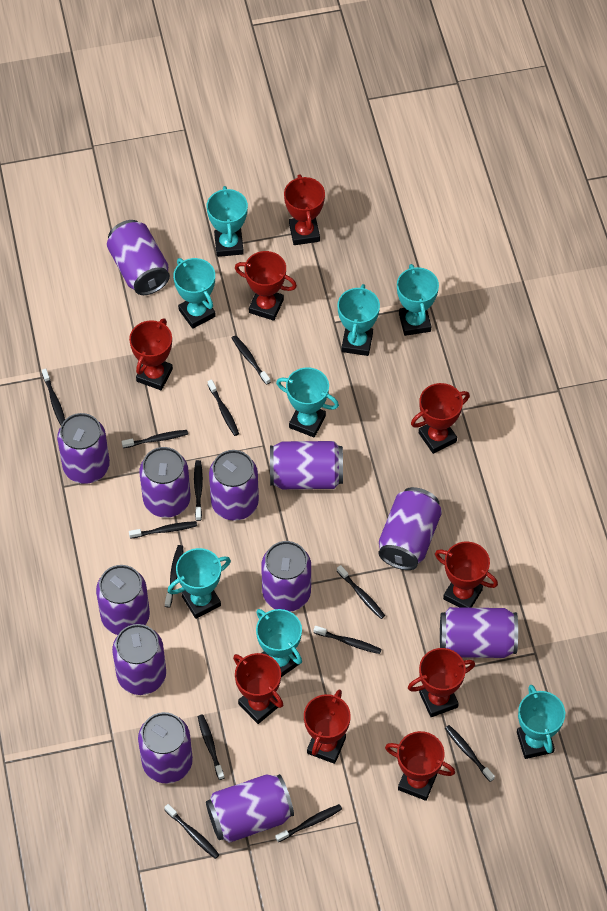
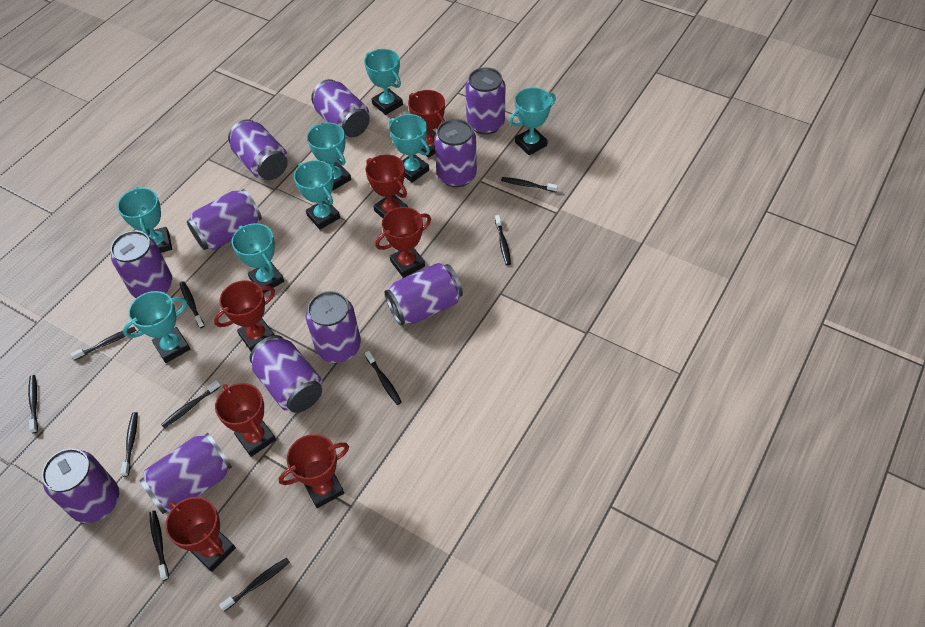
black toothbrush: 13 -> 10
purple can: 12 -> 11
red trophy: 9 -> 7

